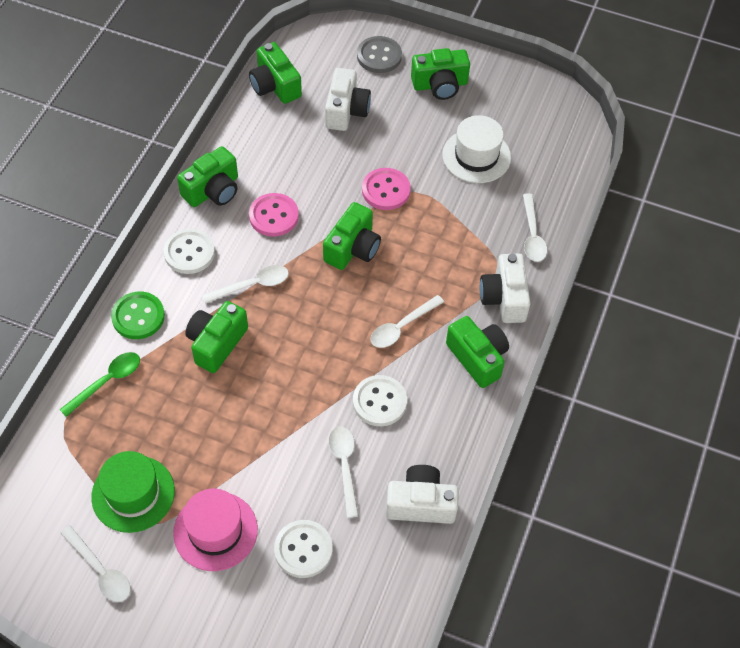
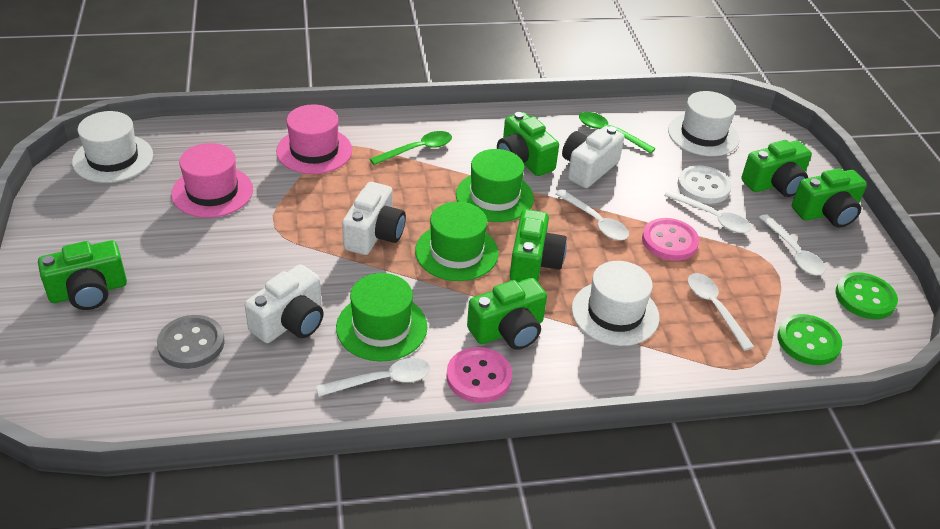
green button: 1 -> 2
green hat: 1 -> 3
green spoon: 1 -> 2
pink hat: 1 -> 2
white button: 3 -> 1
white hat: 1 -> 3

